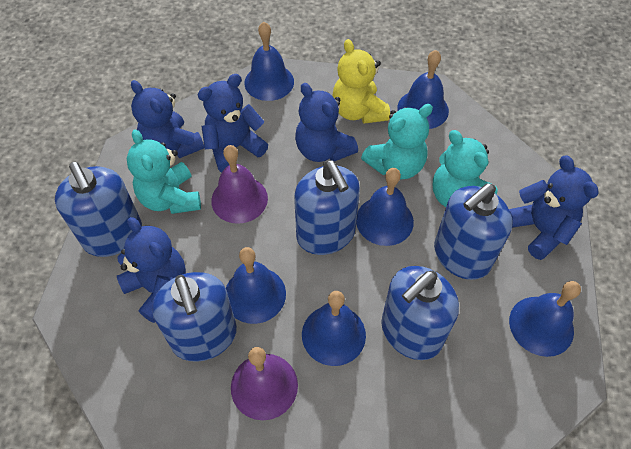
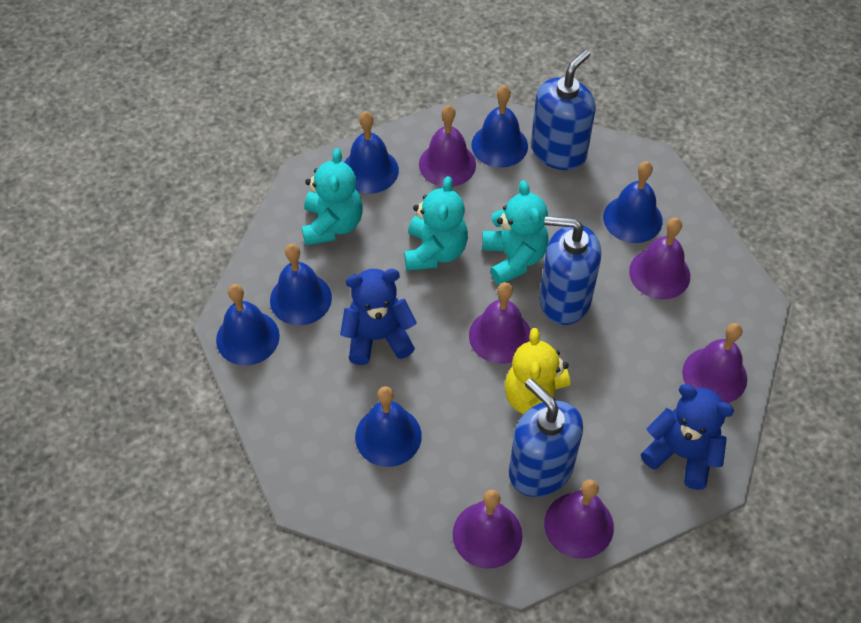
blue soap dispenser: 5 -> 3
blue teddy bear: 5 -> 2
purple bell: 2 -> 6

